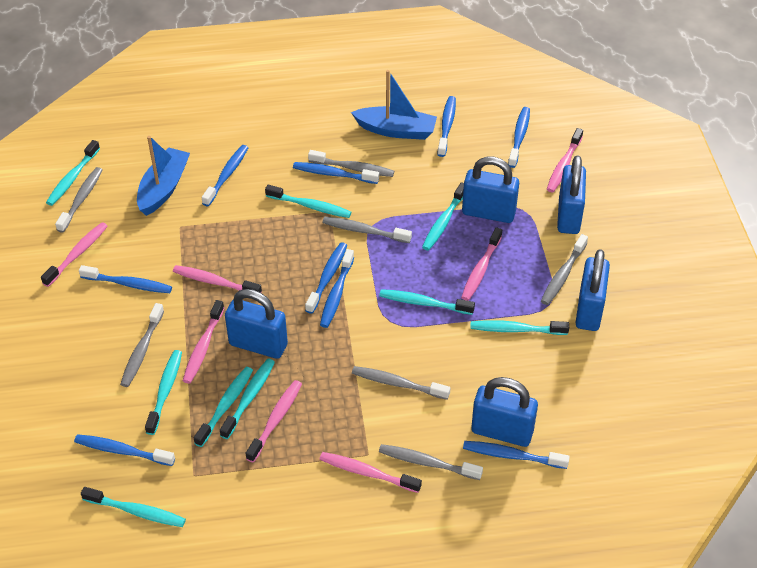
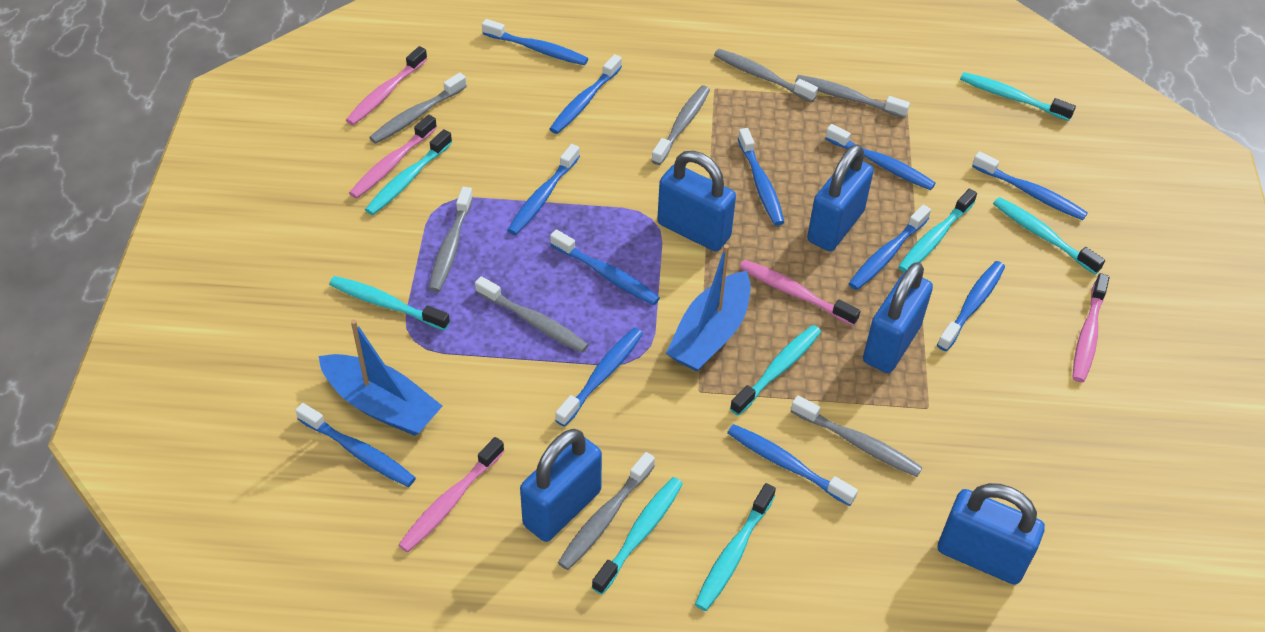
blue toothbrush: 9 -> 12
grey toothbrush: 7 -> 8
pink toothbrush: 7 -> 5
turquoise toothbrush: 9 -> 8

